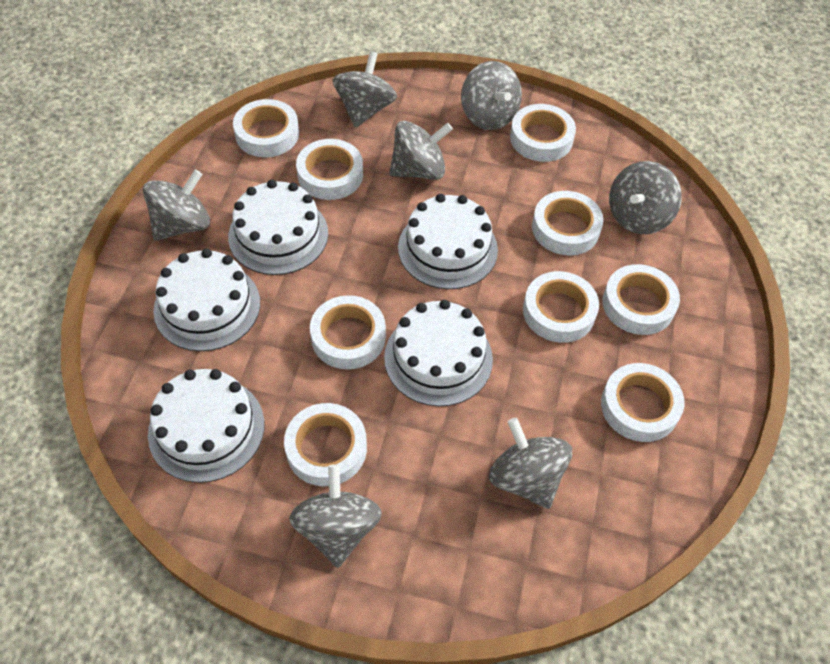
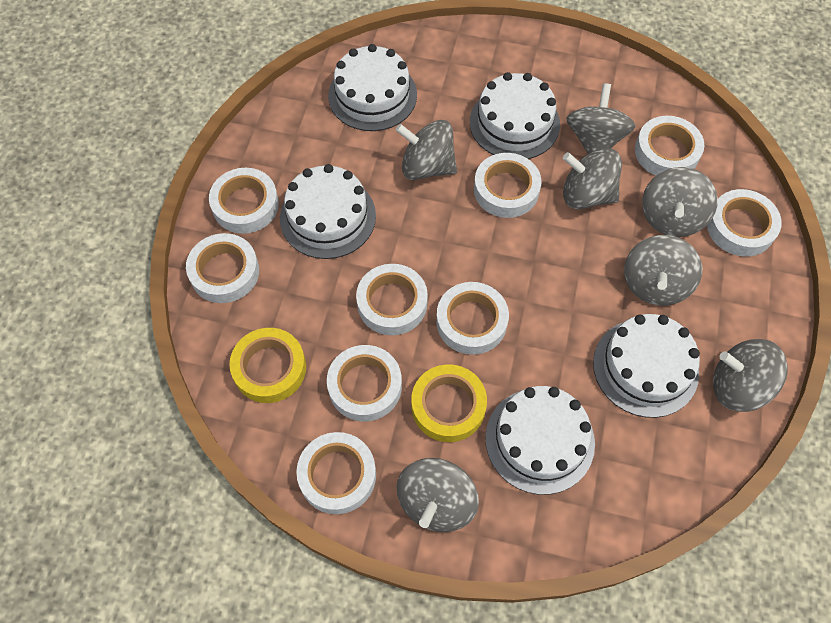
yellow tape: 0 -> 2

